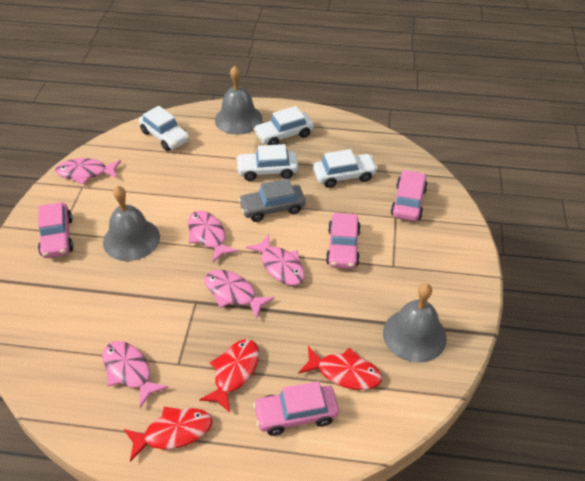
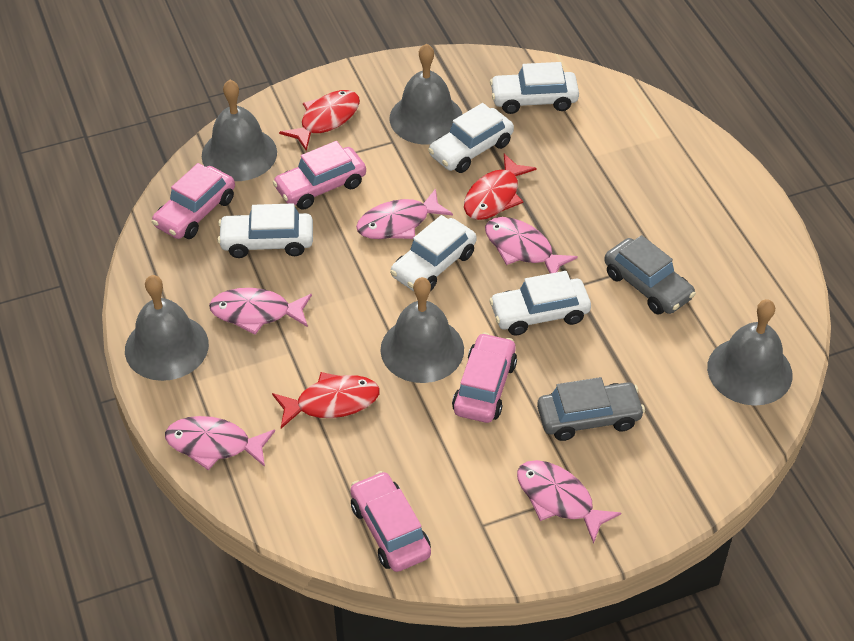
grey bell: 3 -> 5
grey car: 1 -> 2
white car: 4 -> 5

